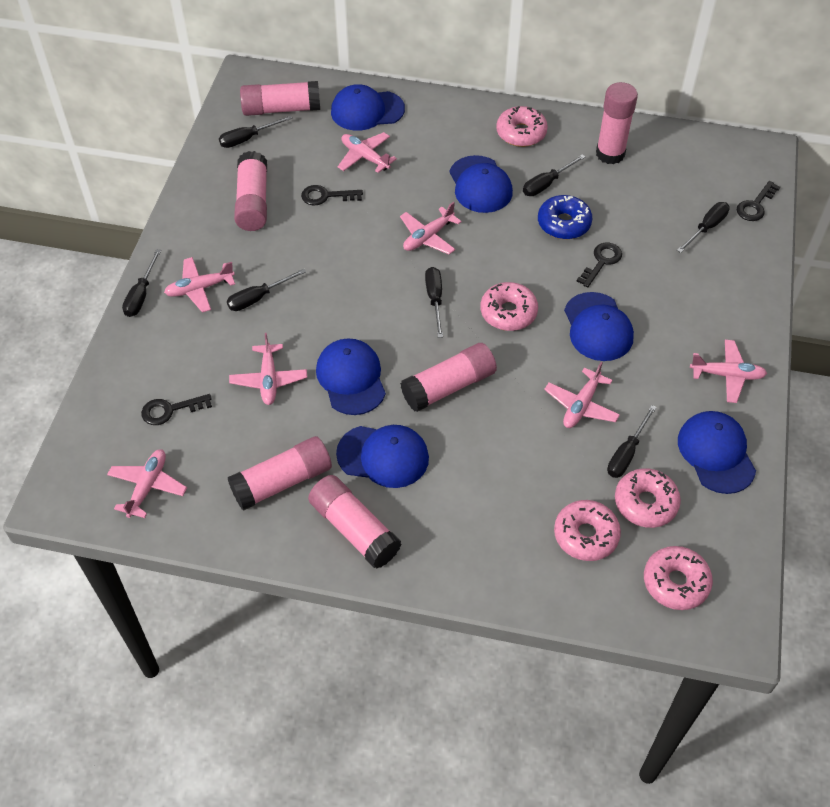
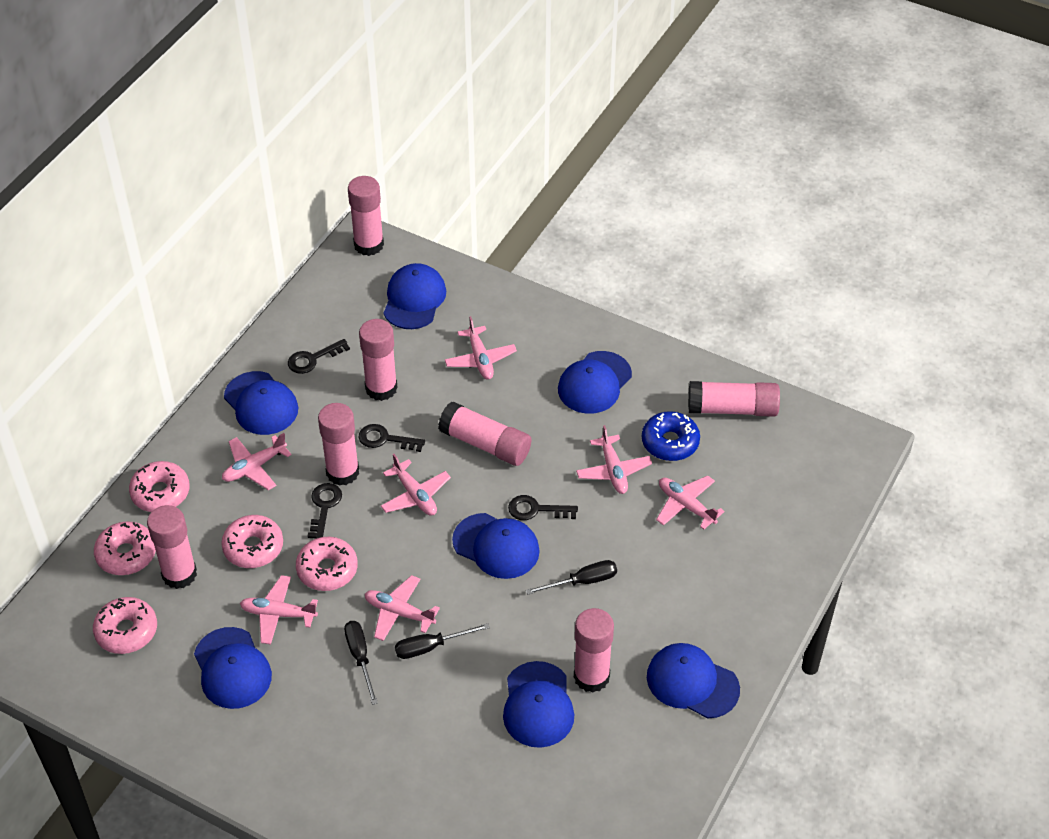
black screwdriver: 7 -> 3
blue cap: 6 -> 7
pink glue stick: 6 -> 7

